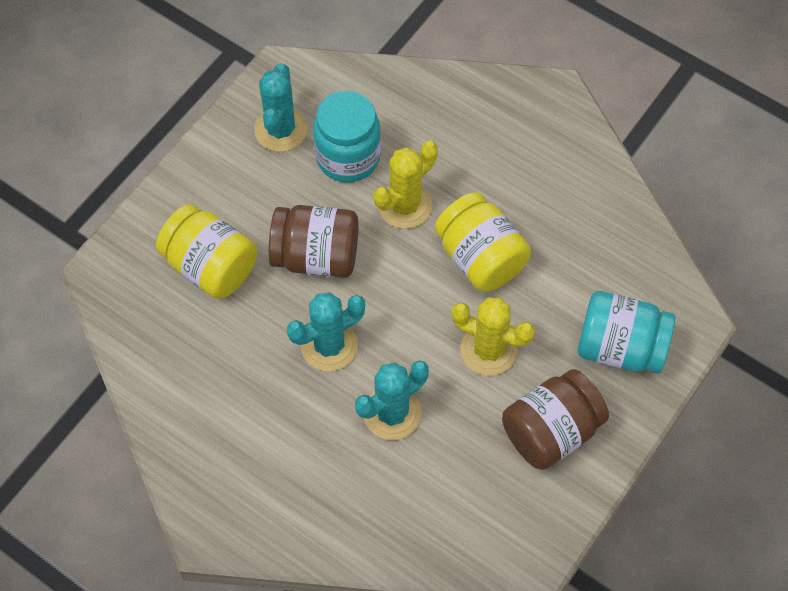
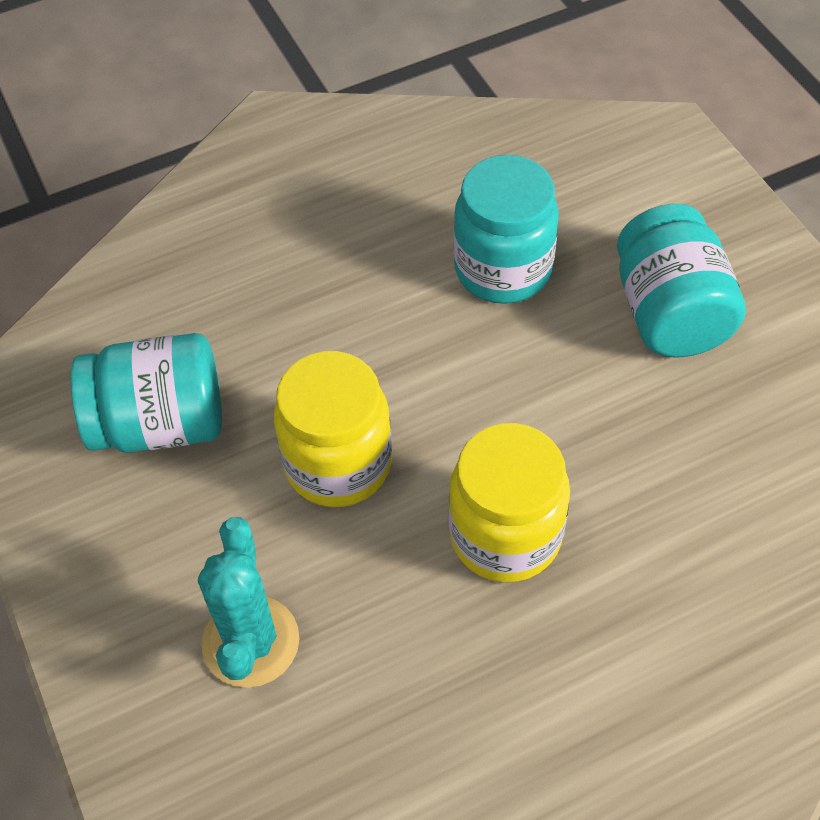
brown jar: 2 -> 0
turquoise cactus: 3 -> 1
turquoise jar: 2 -> 3
yellow cactus: 2 -> 0

